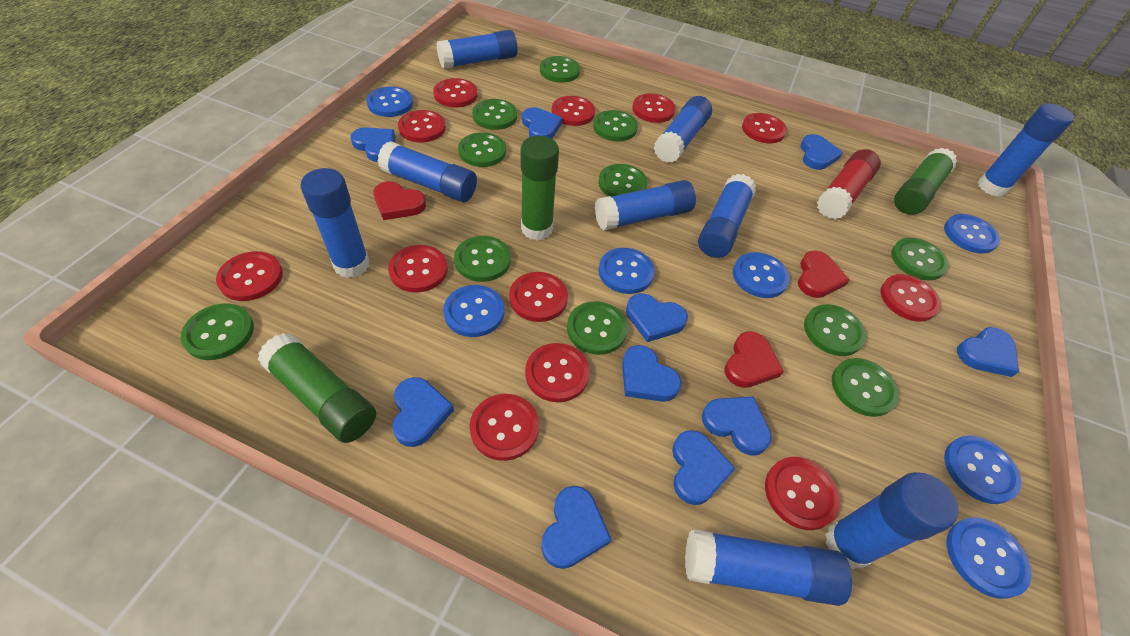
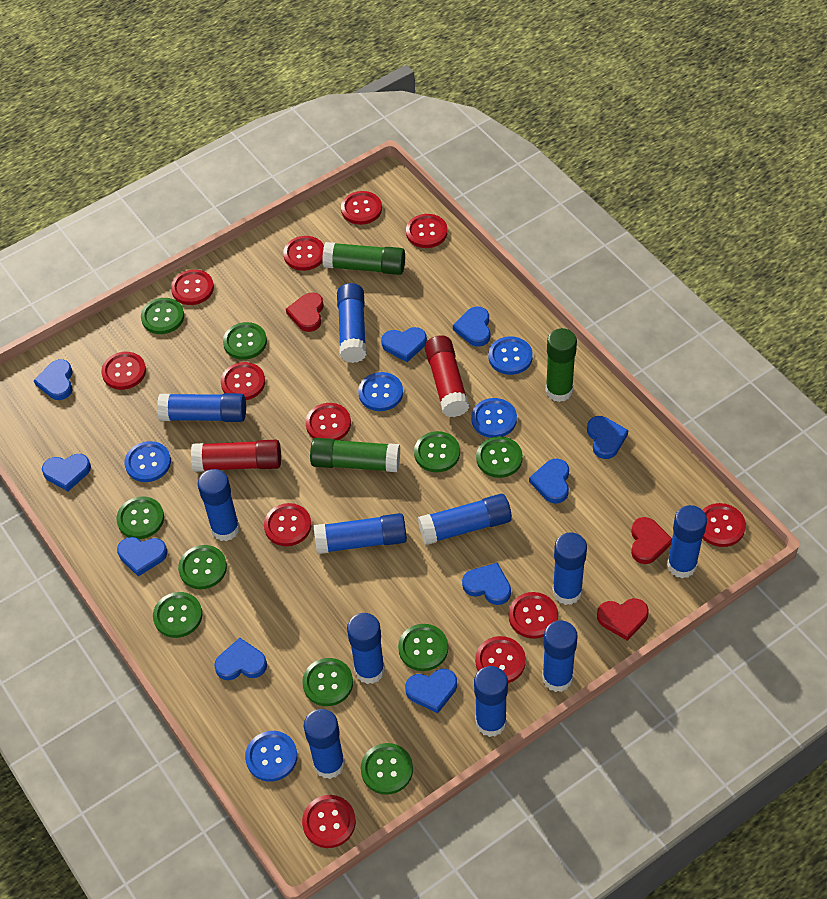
blue button: 7 -> 5
blue glue stick: 9 -> 11
green button: 11 -> 10
red glue stick: 1 -> 2

